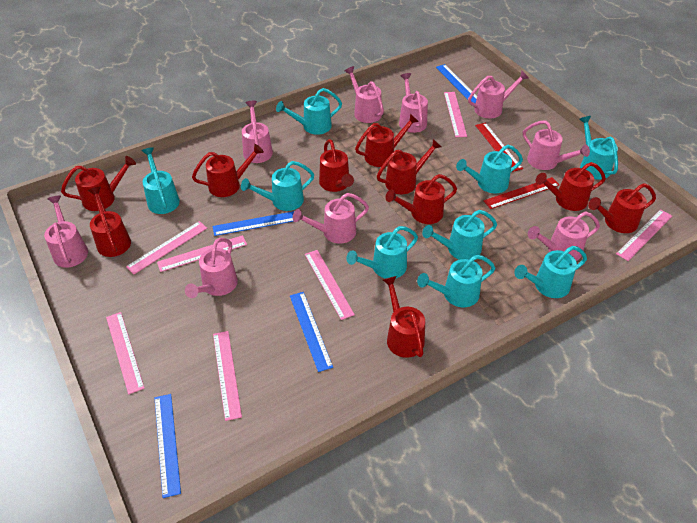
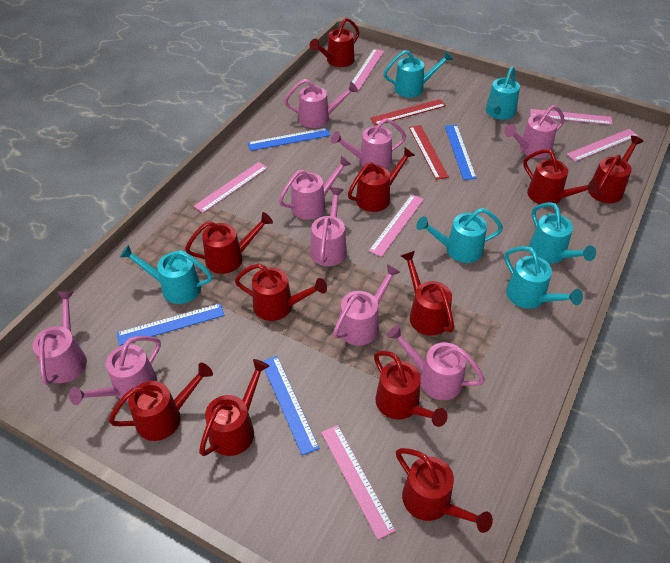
pink ruler: 7 -> 6
red watering can: 10 -> 11
turquoise watering can: 9 -> 6

